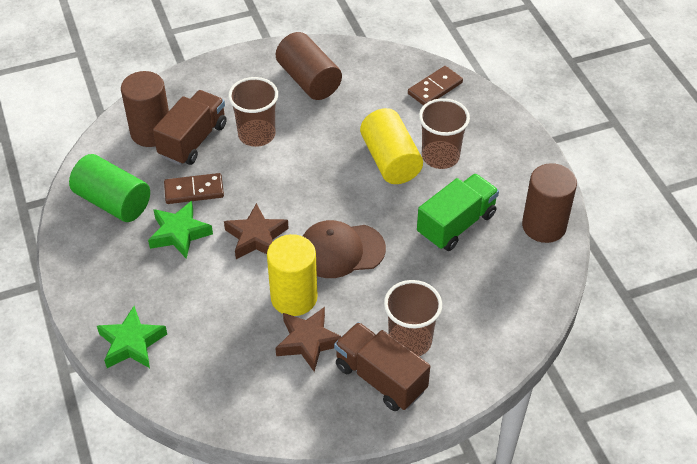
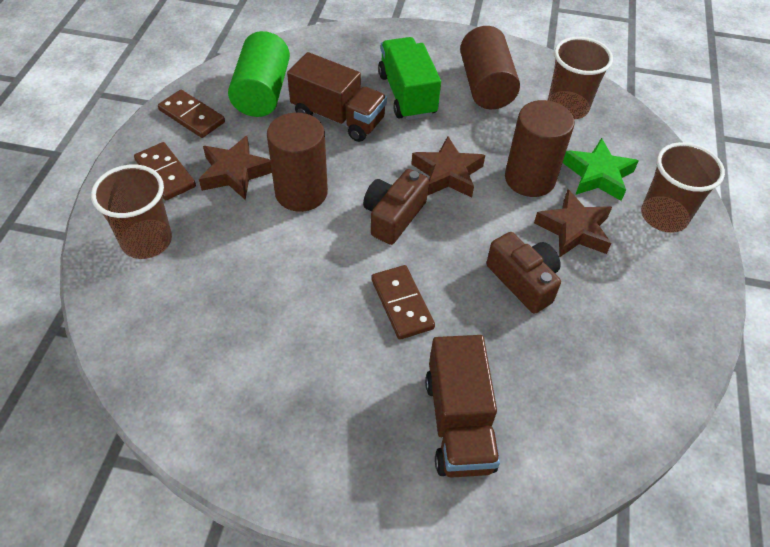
brown camera: 0 -> 2
brown cap: 1 -> 0
brown domino: 2 -> 3
brown star: 2 -> 3
green star: 2 -> 1
yellow cylinder: 2 -> 0

